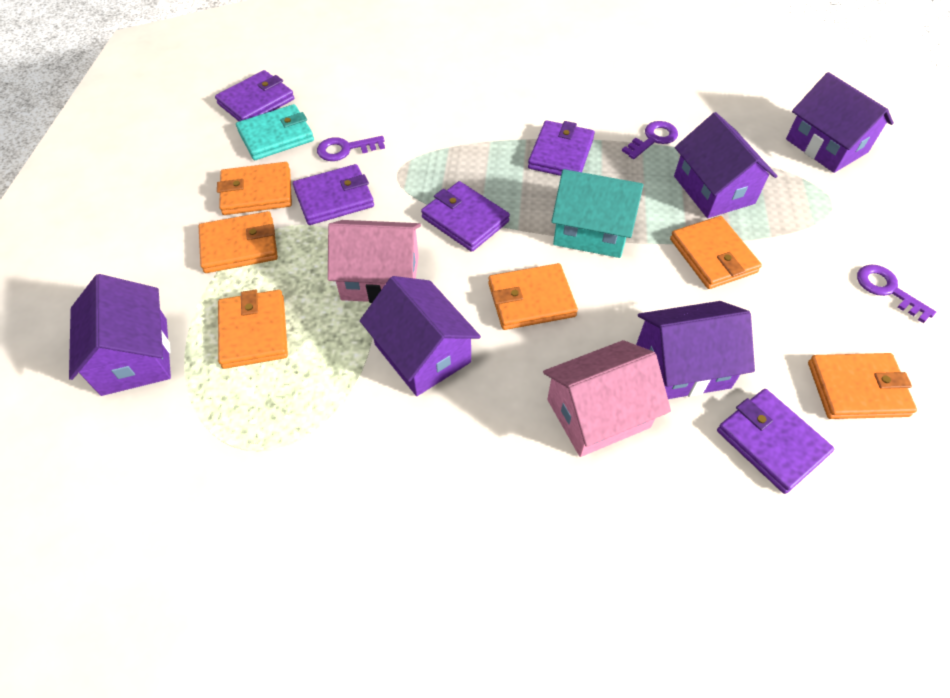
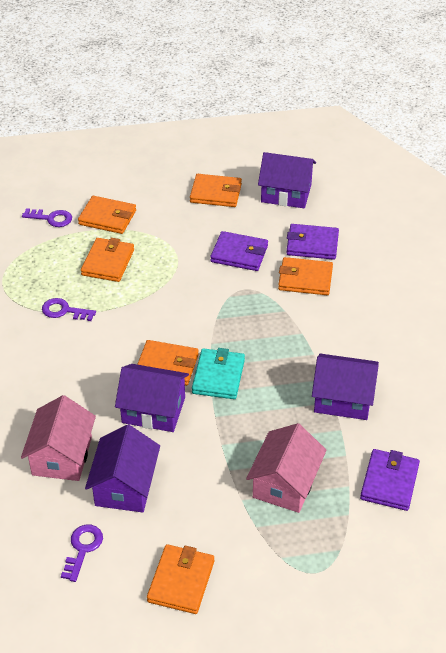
purple house: 5 -> 4
purple wallet: 5 -> 3
turquoise house: 1 -> 0

